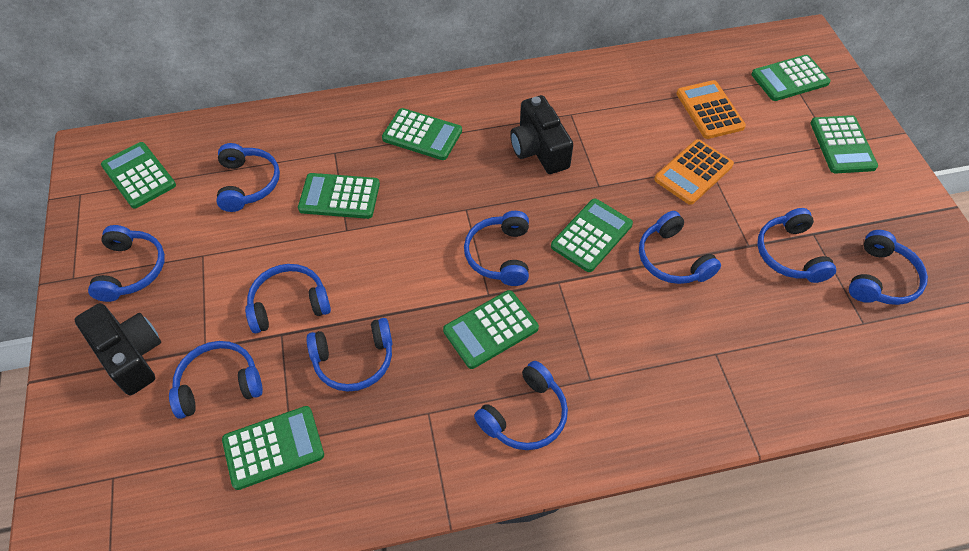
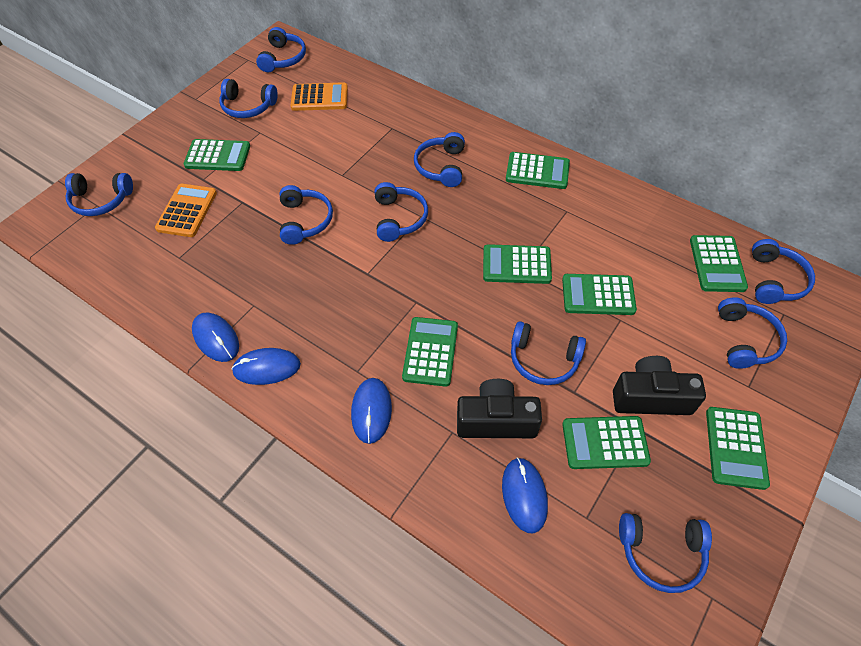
blue mouse: 0 -> 4

